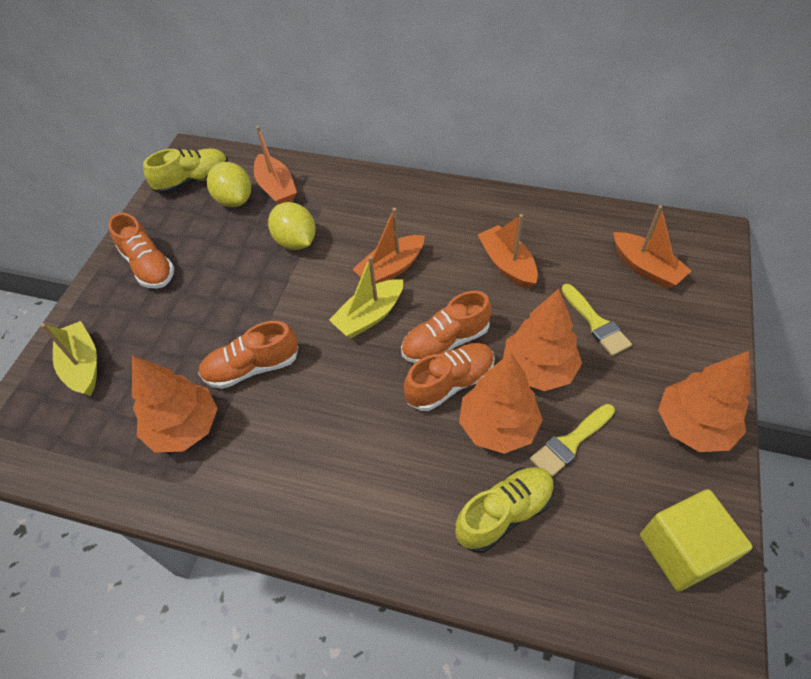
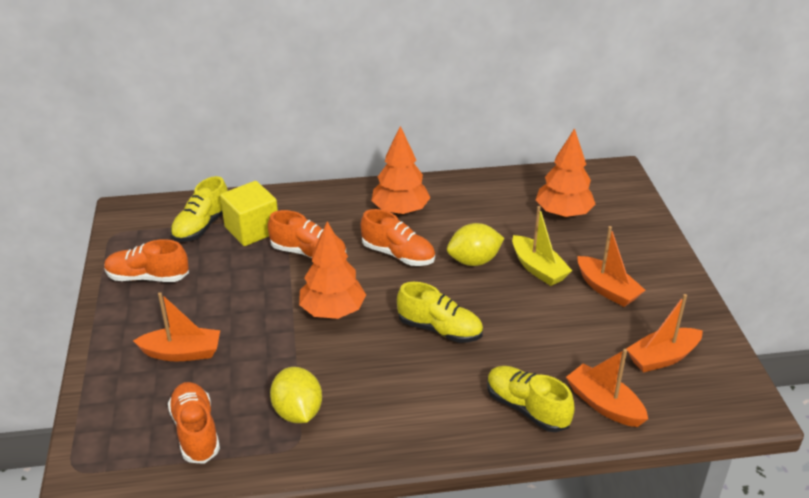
orange tree: 4 -> 3
yellow boat: 2 -> 1
yellow brush: 2 -> 0
yellow shoe: 2 -> 3

